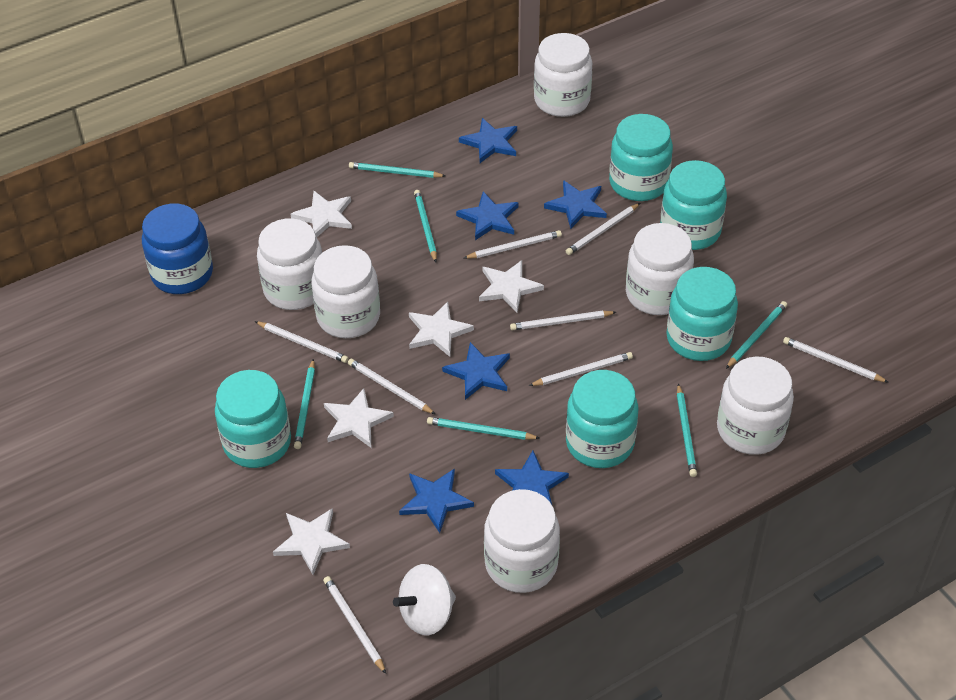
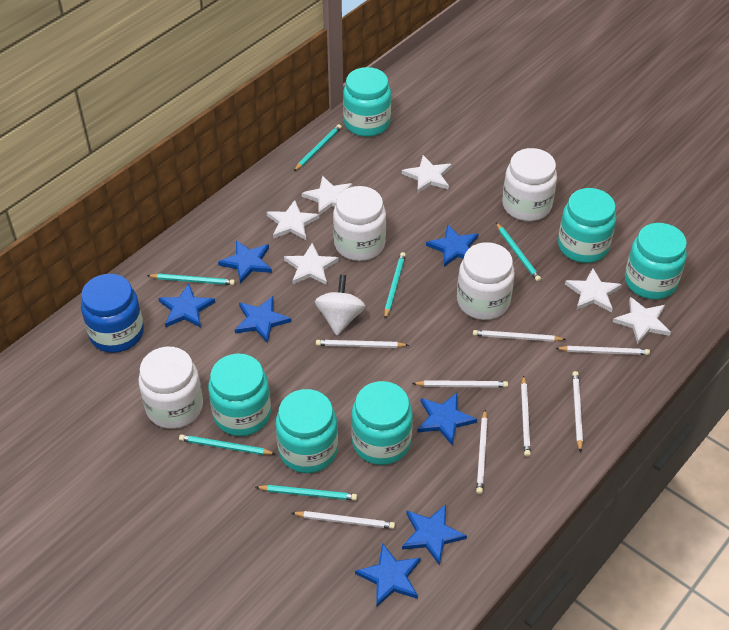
blue star: 6 -> 7
turquoise jar: 5 -> 6
white jar: 6 -> 4
white star: 5 -> 6

